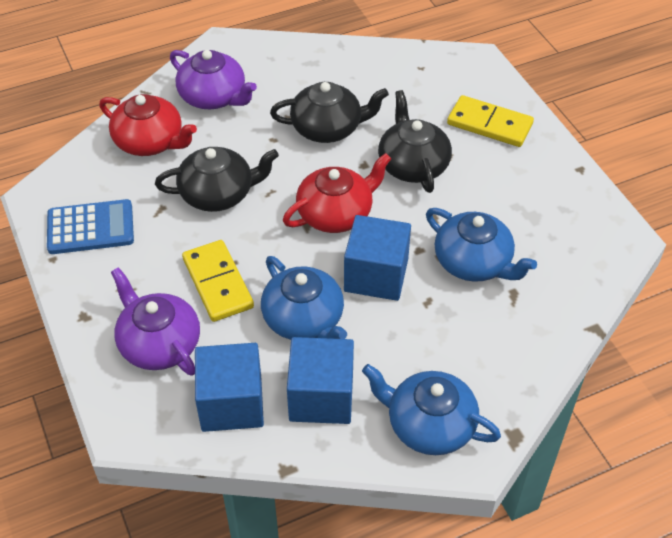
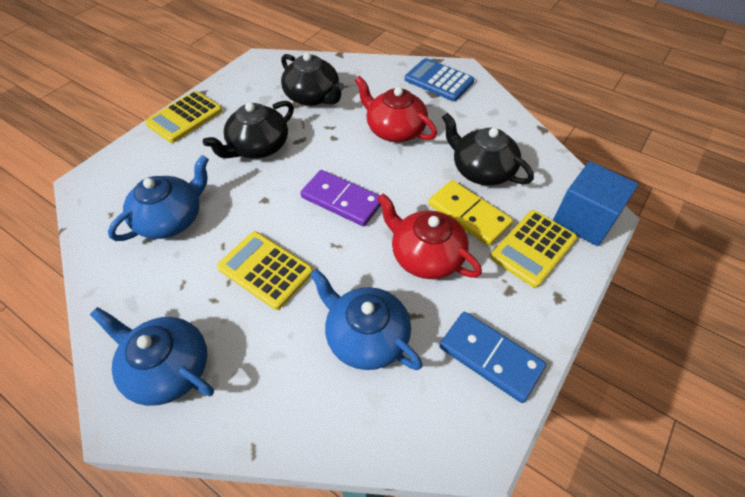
blue cube: 3 -> 1
blue domino: 0 -> 1
purple domino: 0 -> 1
purple teapot: 2 -> 0
yellow calculator: 0 -> 3
yellow domino: 2 -> 1

